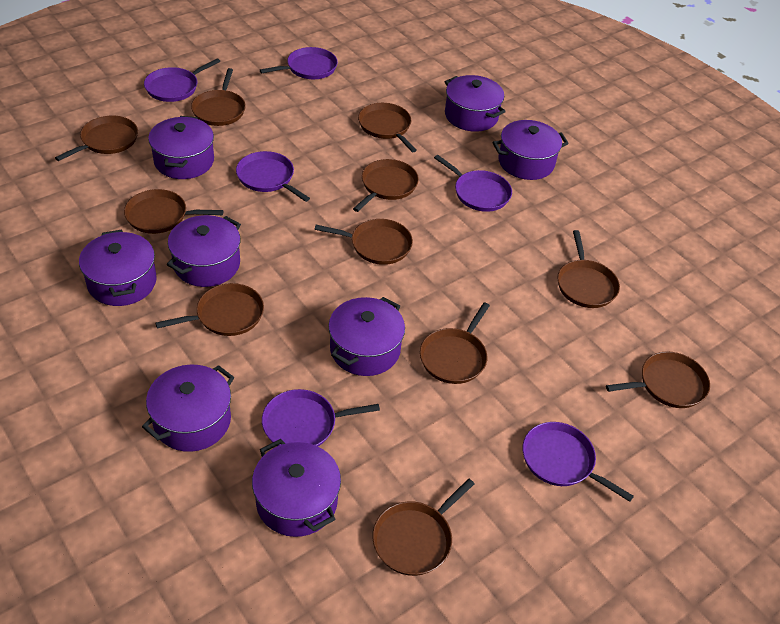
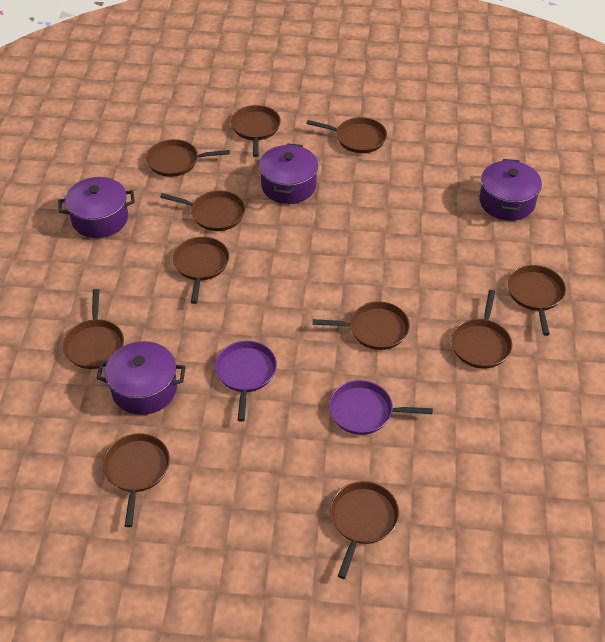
purple pan: 6 -> 2
purple pot: 8 -> 4

